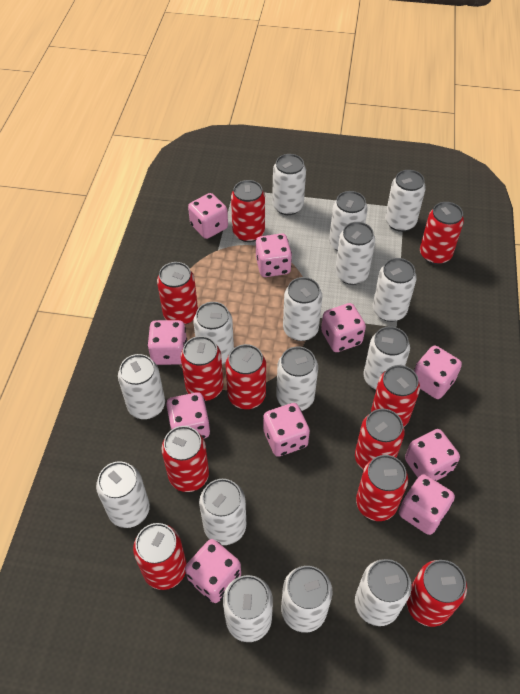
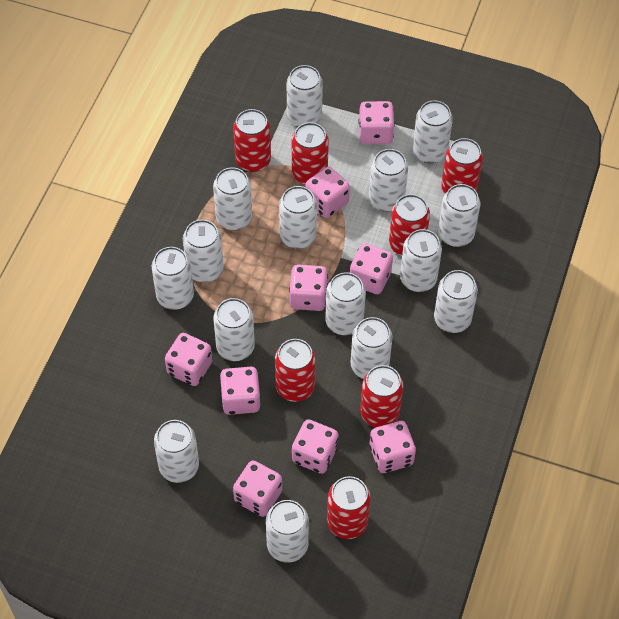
pink dice: 10 -> 9
red can: 11 -> 7

